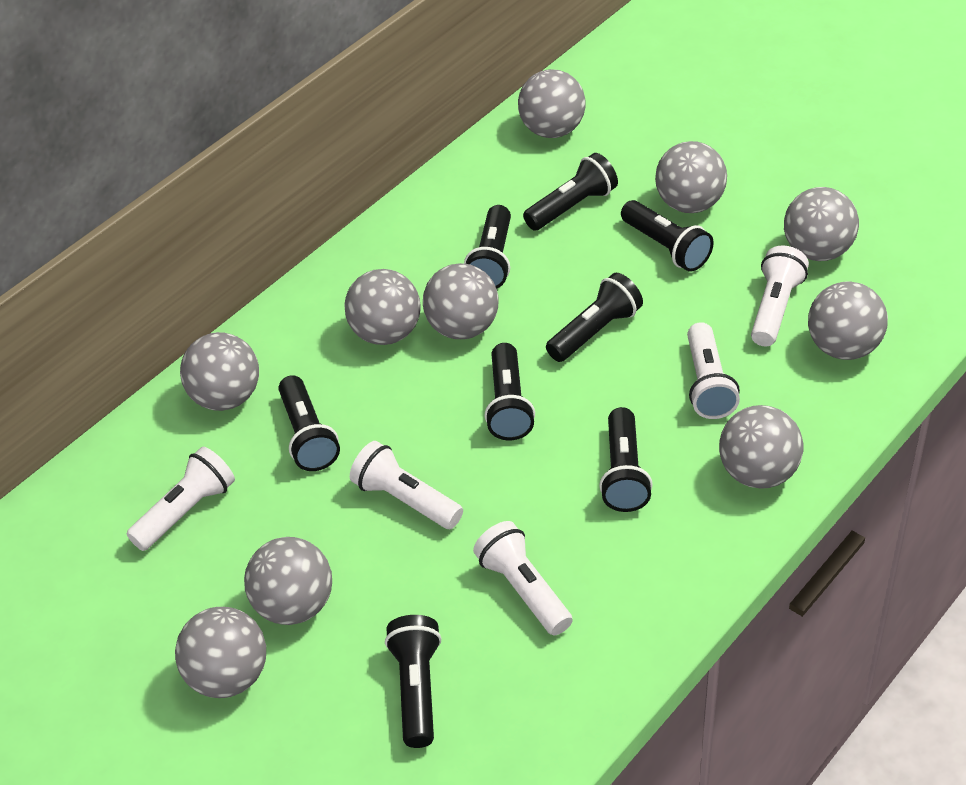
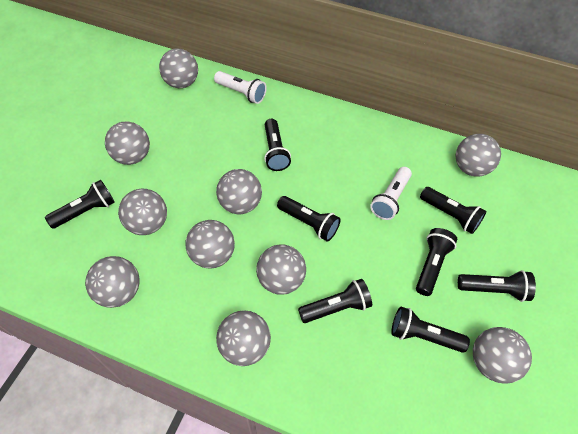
white flashlight: 5 -> 2

